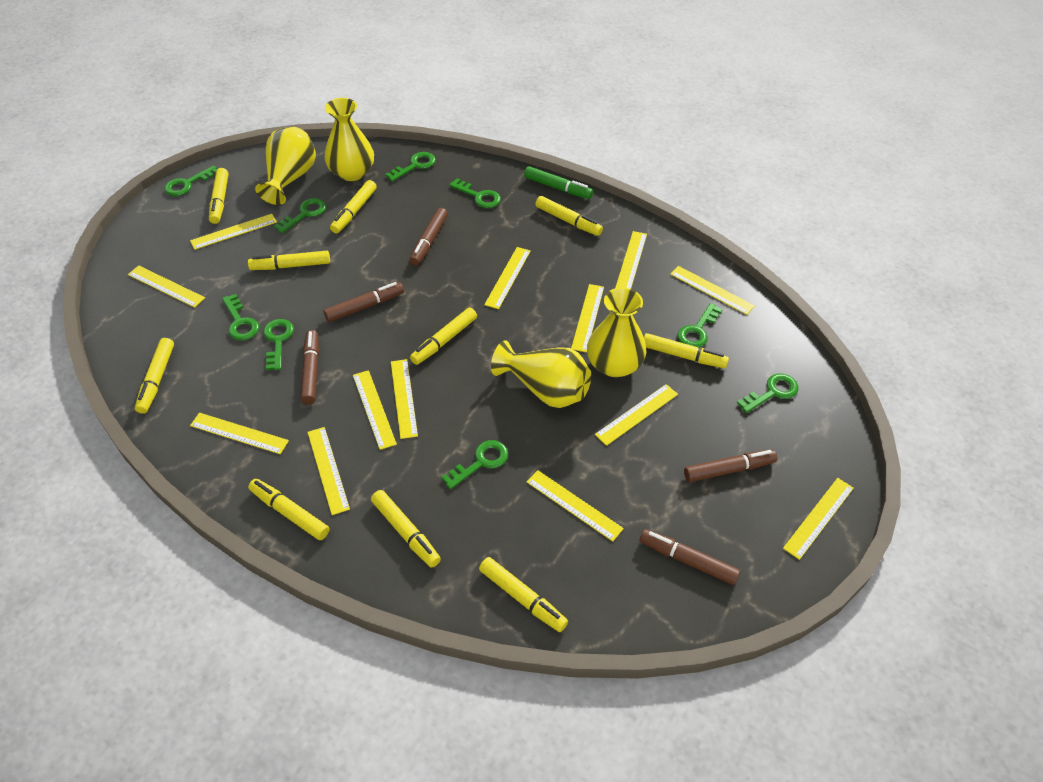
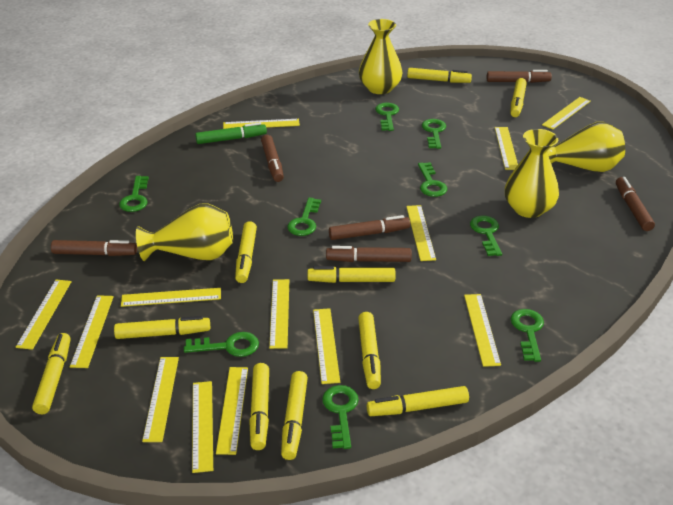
brown marker: 5 -> 6

